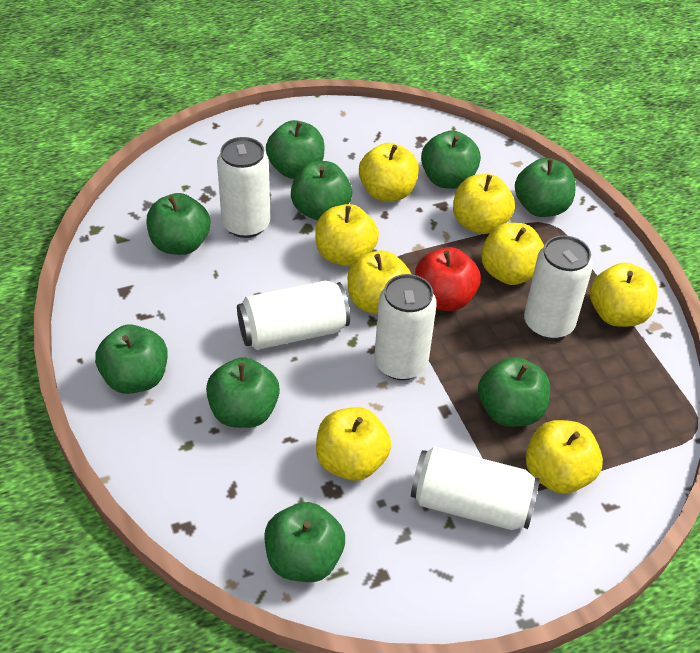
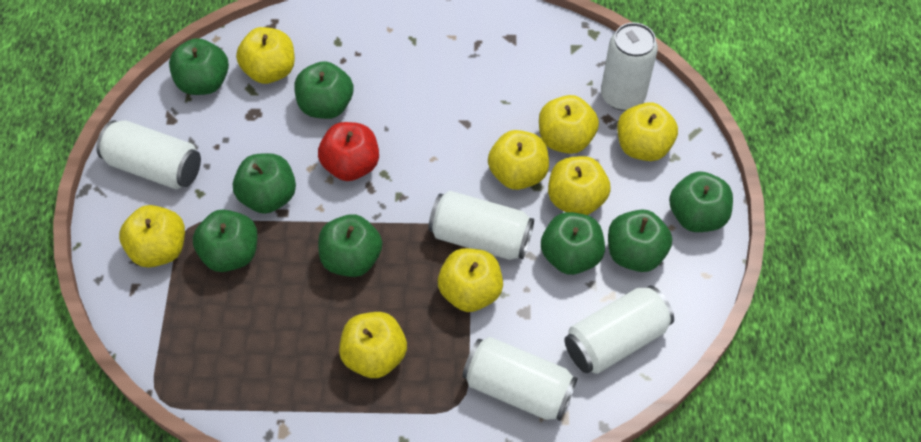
green apple: 9 -> 8

